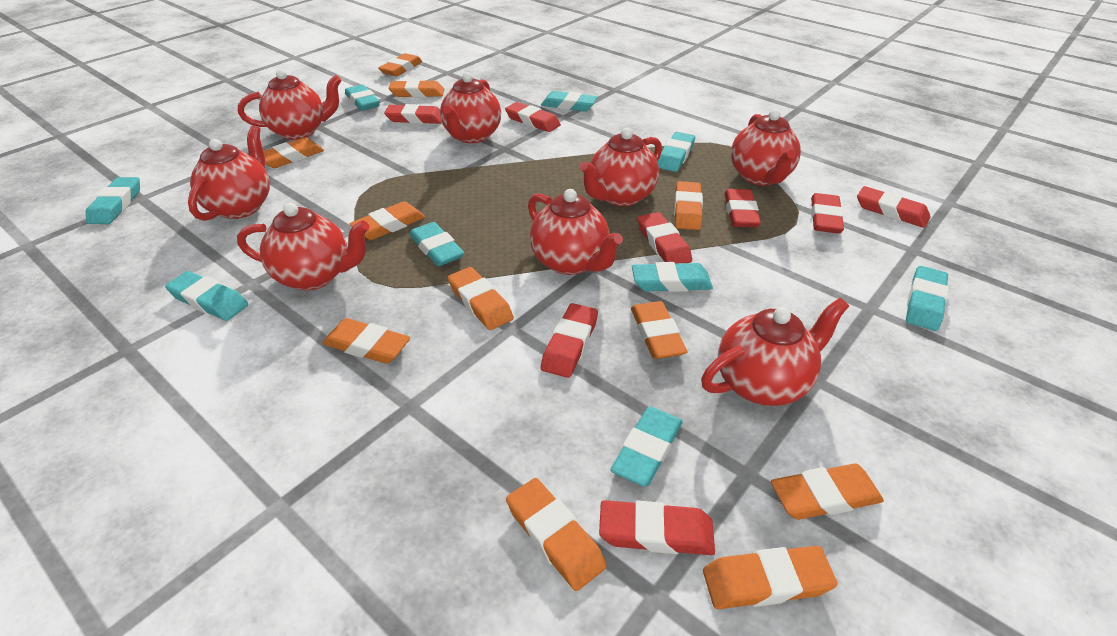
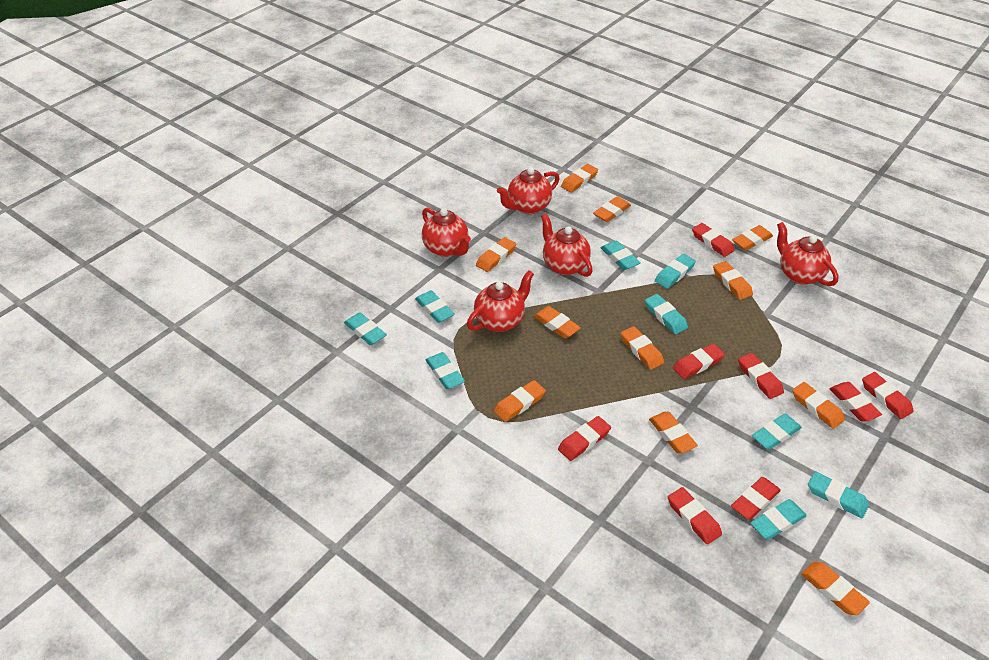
red teapot: 8 -> 5

